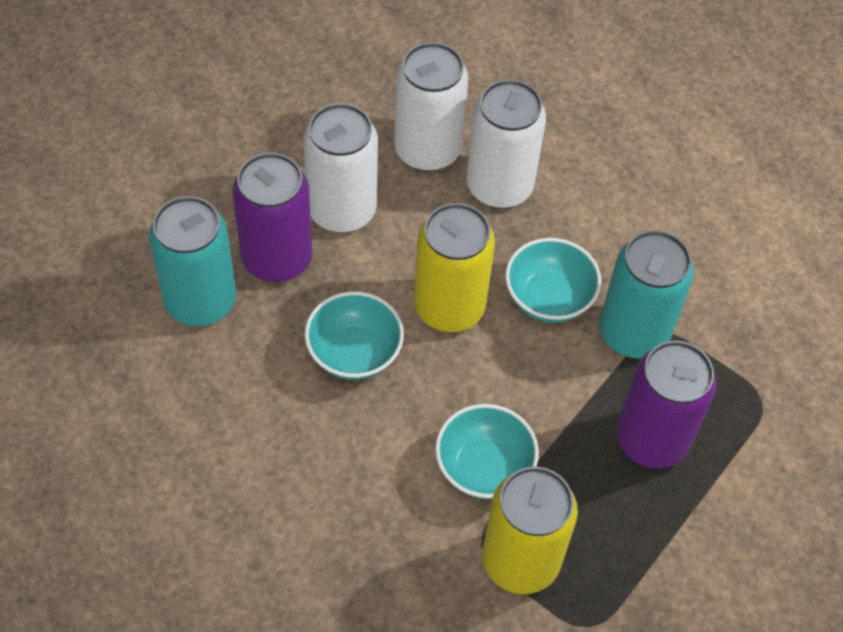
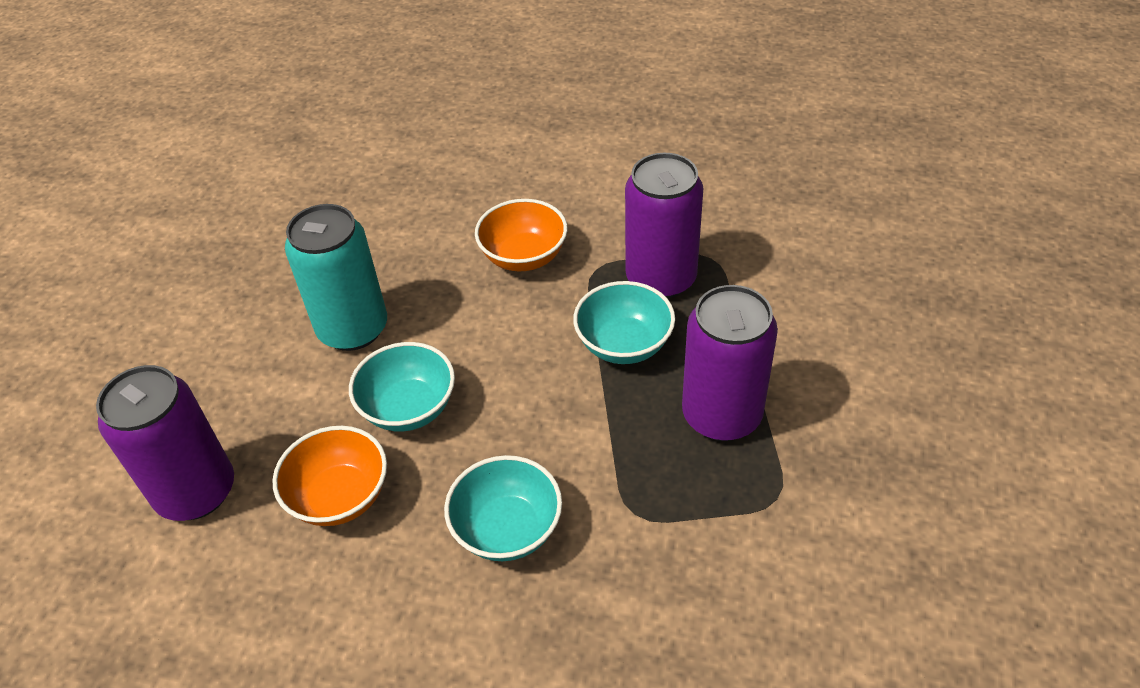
orange bowl: 0 -> 2
purple can: 2 -> 3
turquoise can: 2 -> 1
white can: 3 -> 0
yellow can: 2 -> 0

